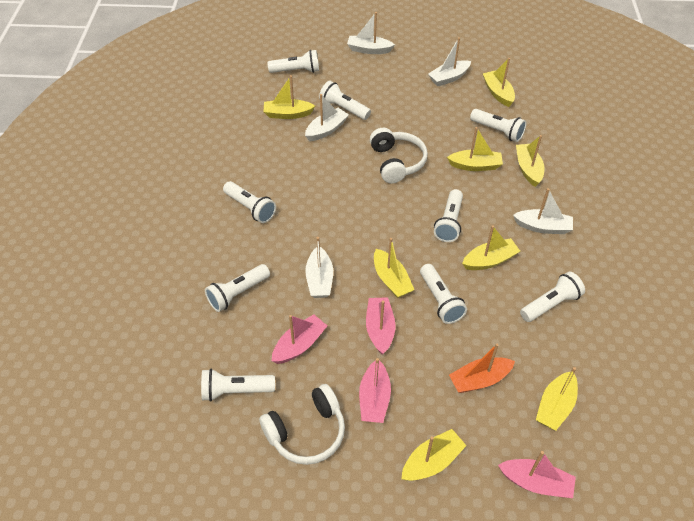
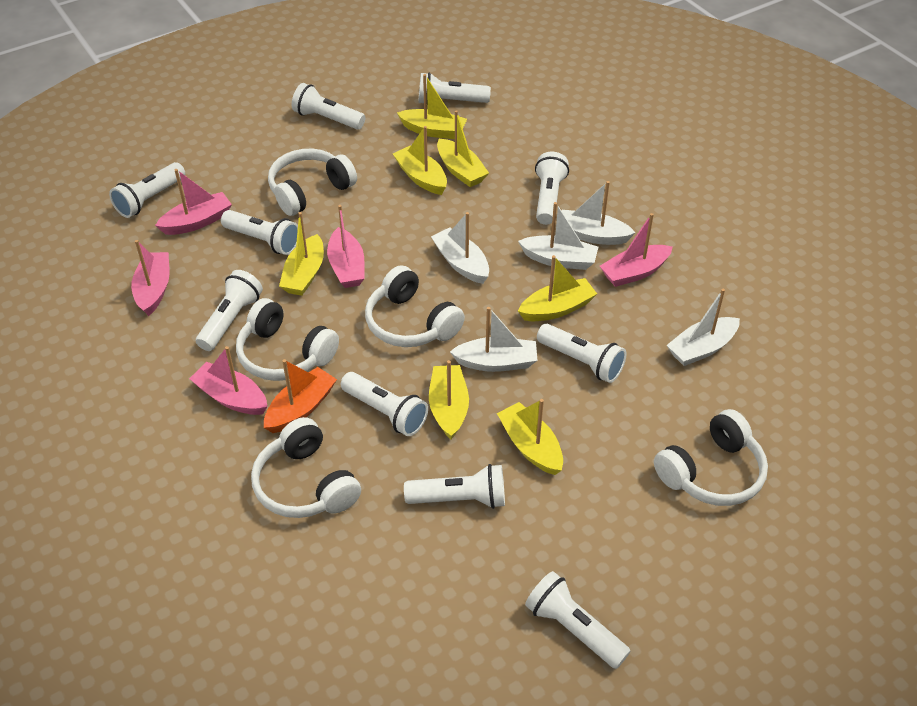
pink boat: 4 -> 5
white flashlight: 9 -> 10
white headphones: 2 -> 5
yellow boat: 8 -> 7

